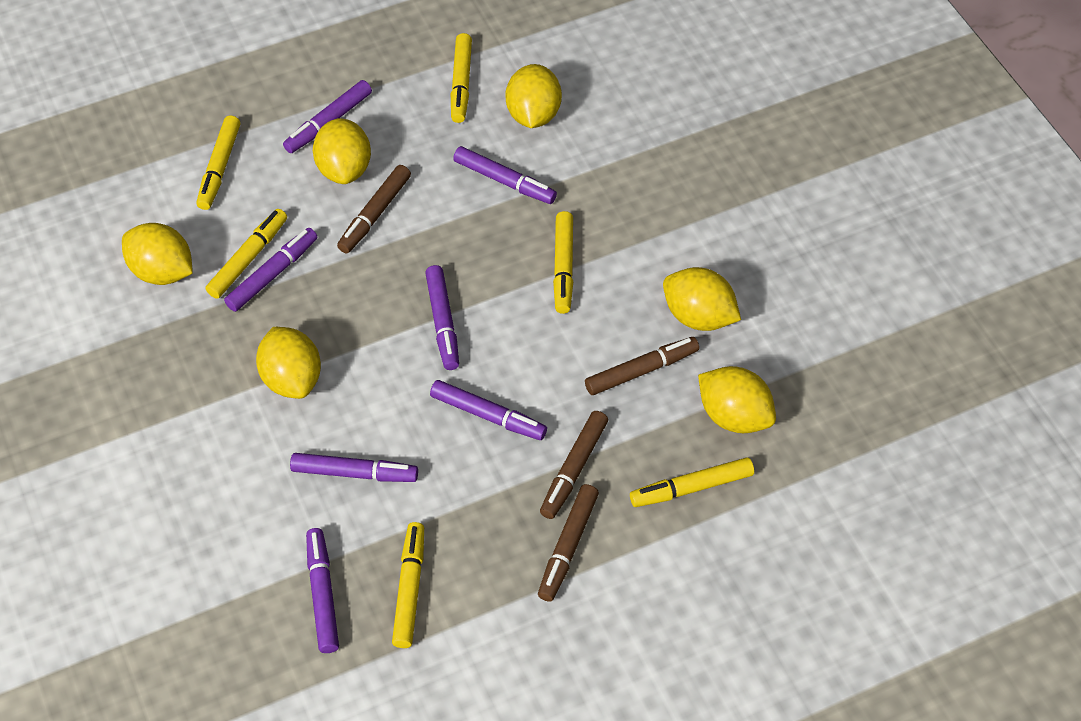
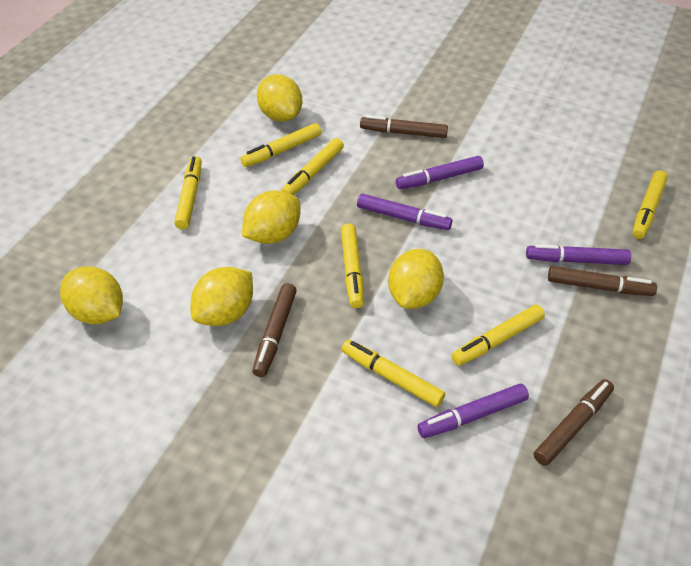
purple marker: 7 -> 4
yellow lemon: 6 -> 5
yellow marker: 6 -> 7

